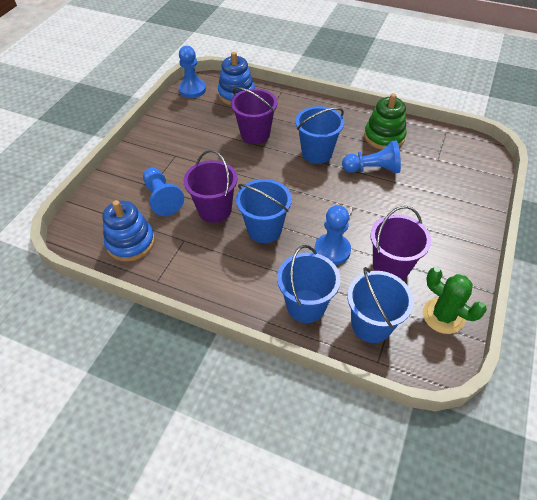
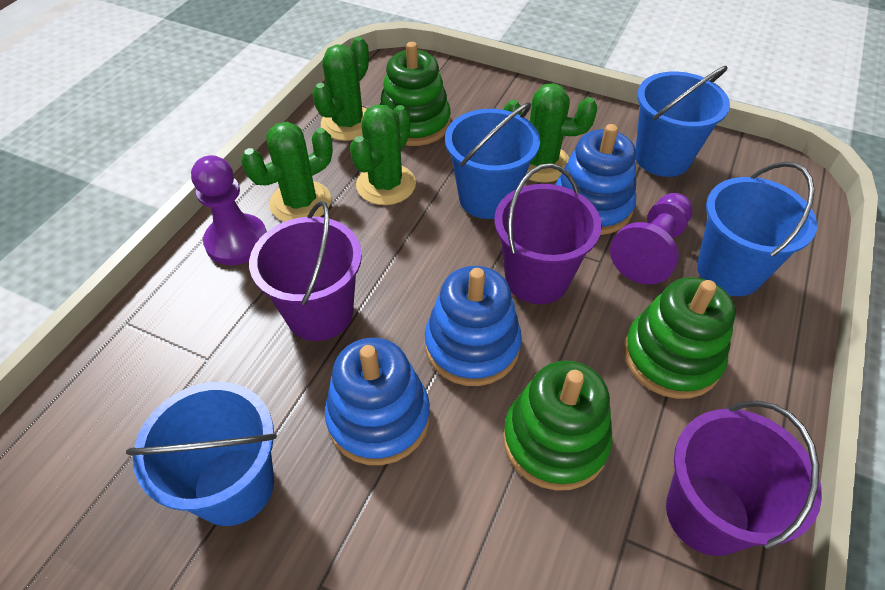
blue pawn: 4 -> 0
blue stacking toy: 2 -> 3
green cactus: 1 -> 4
green stacking toy: 1 -> 3
purple pawn: 0 -> 2

